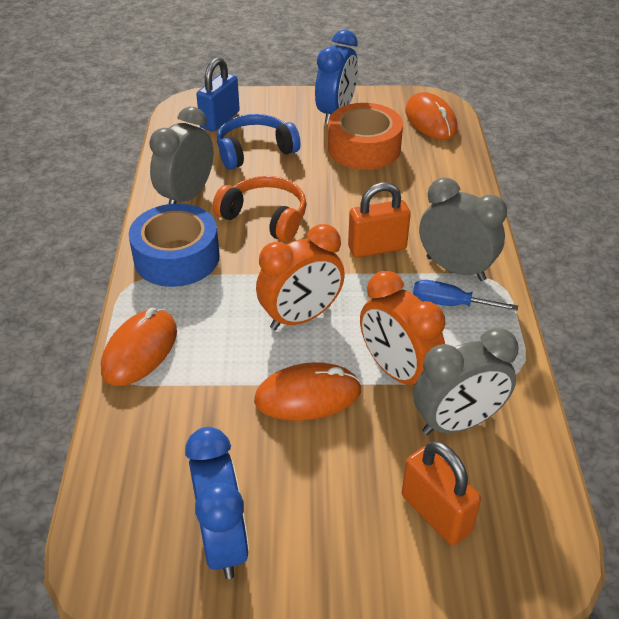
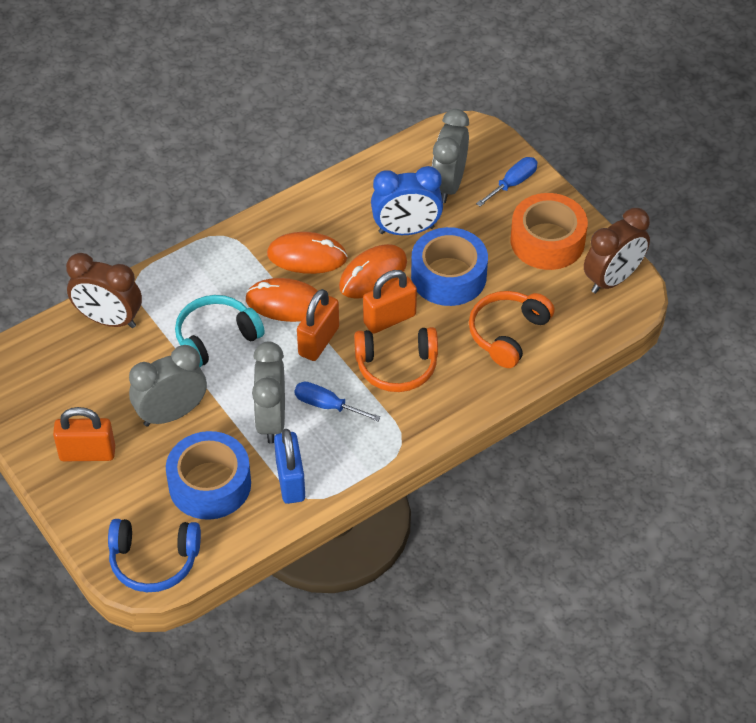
blue clock: 2 -> 1
blue screwdriver: 1 -> 2
blue tape: 1 -> 2
brown clock: 0 -> 2
orange clock: 2 -> 0
orange headphones: 1 -> 2
orange padlock: 2 -> 3
turquoise headphones: 0 -> 1

